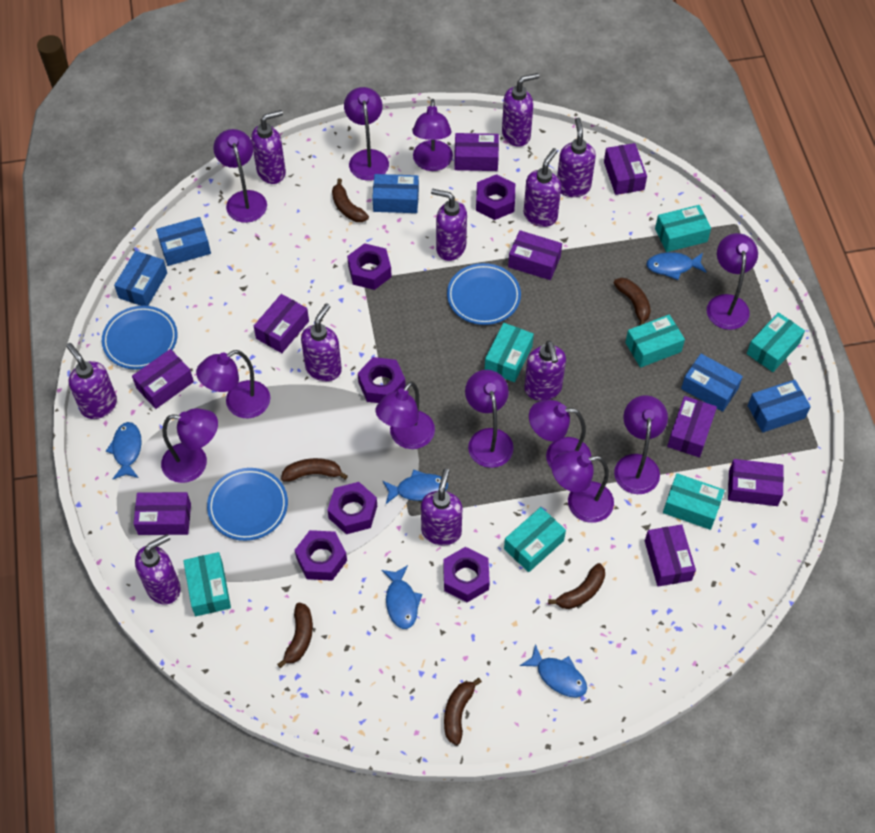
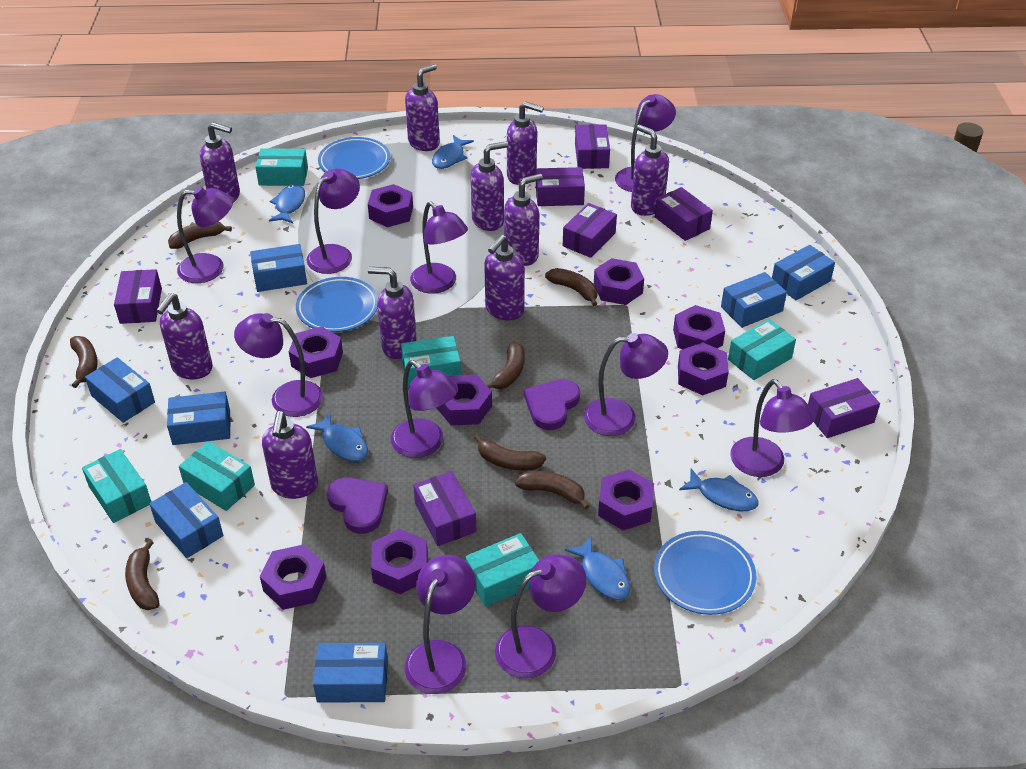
blue box: 5 -> 7
brown banana: 6 -> 7
purple box: 9 -> 7
purple heart: 0 -> 2
purple lamp: 11 -> 10
purple nut: 6 -> 9
turquoise box: 7 -> 6

